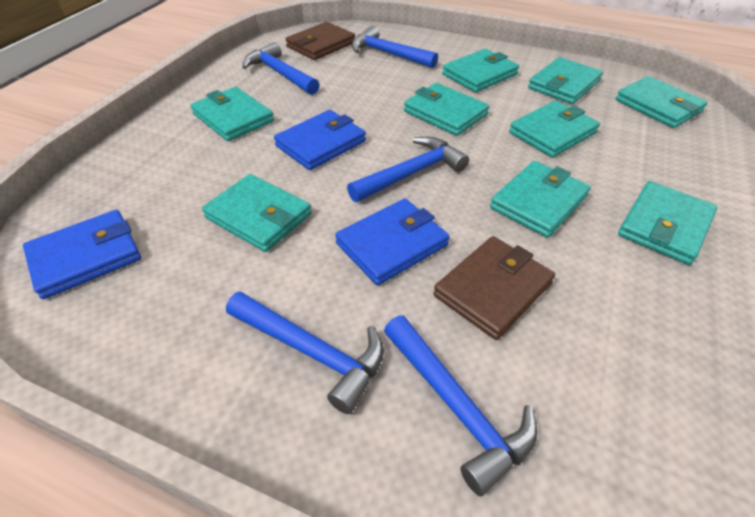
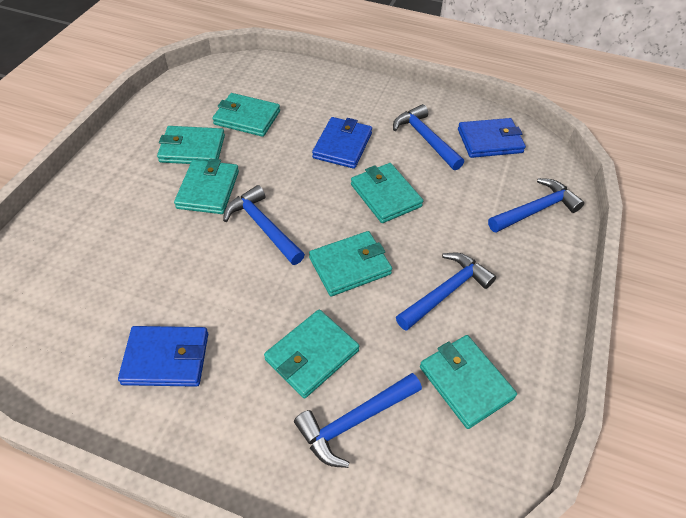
brown wallet: 2 -> 0
turquoise wallet: 9 -> 7

